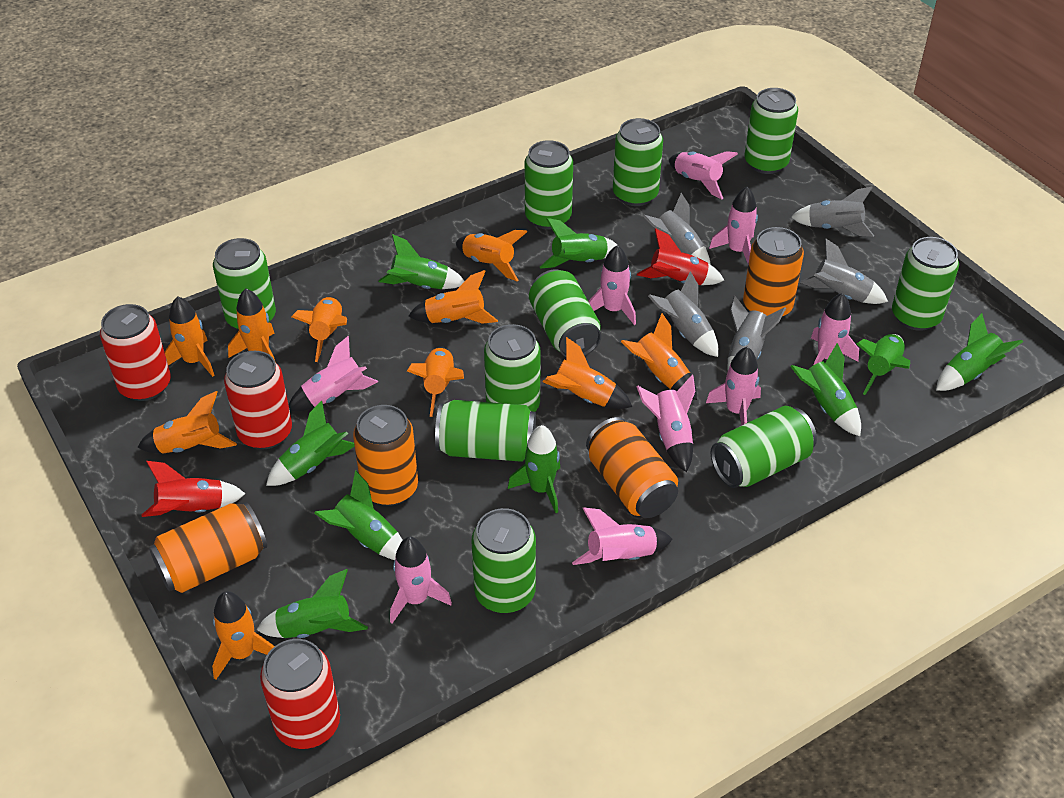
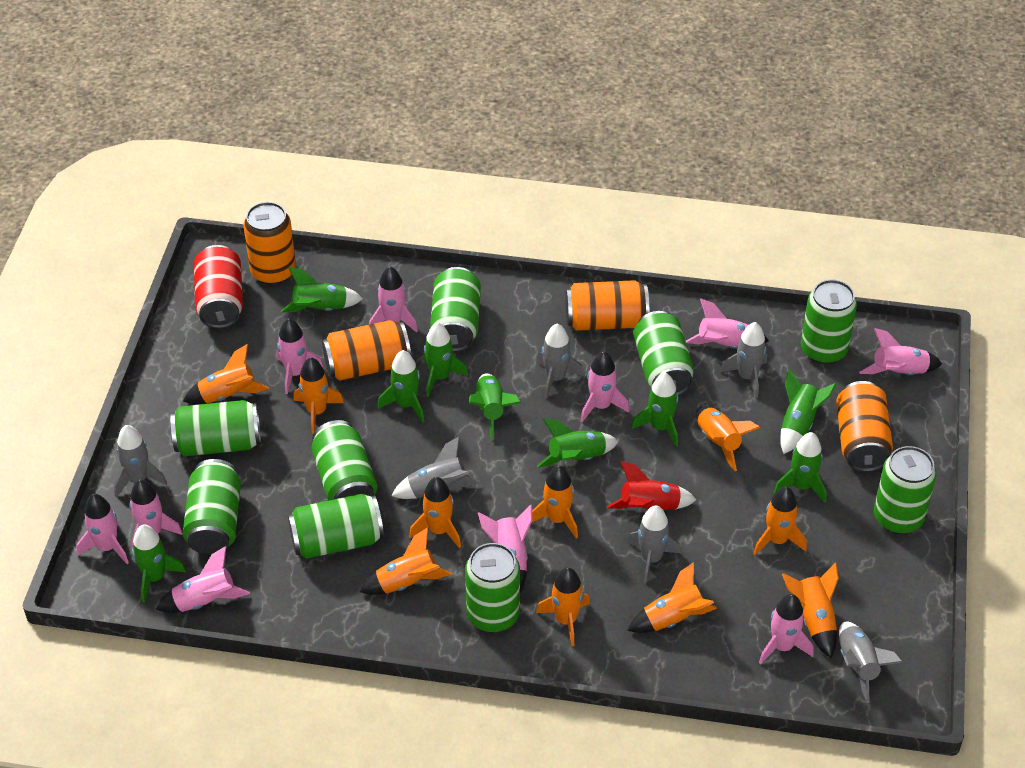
green can: 10 -> 9
grey rocket: 5 -> 6
pink rocket: 9 -> 10
red can: 3 -> 1
red rocket: 2 -> 1

